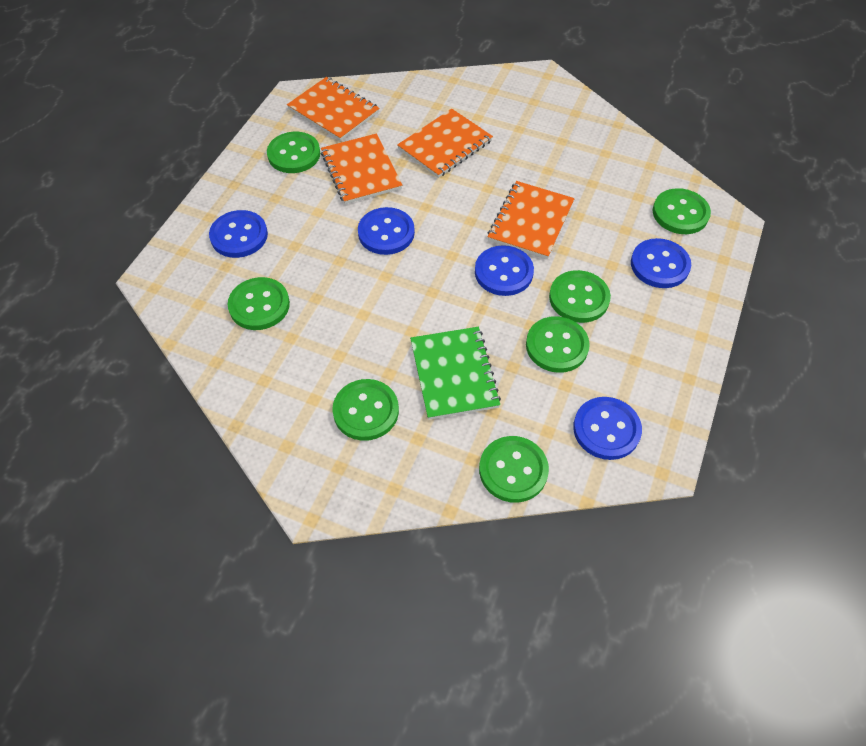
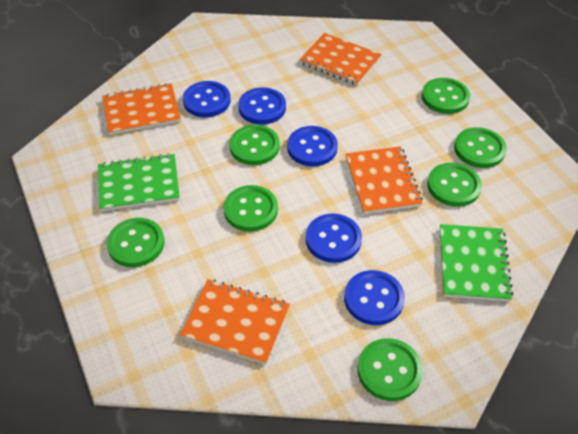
green notebook: 1 -> 2

